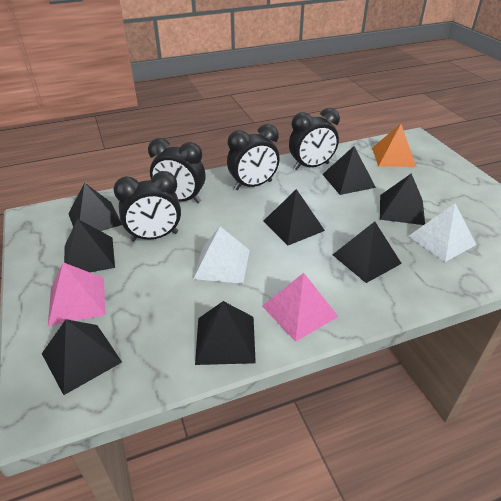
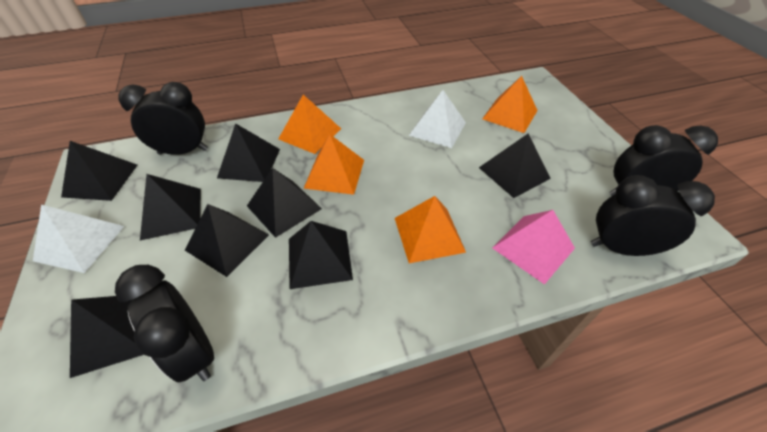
orange pyramid: 1 -> 4
pink pyramid: 2 -> 1

